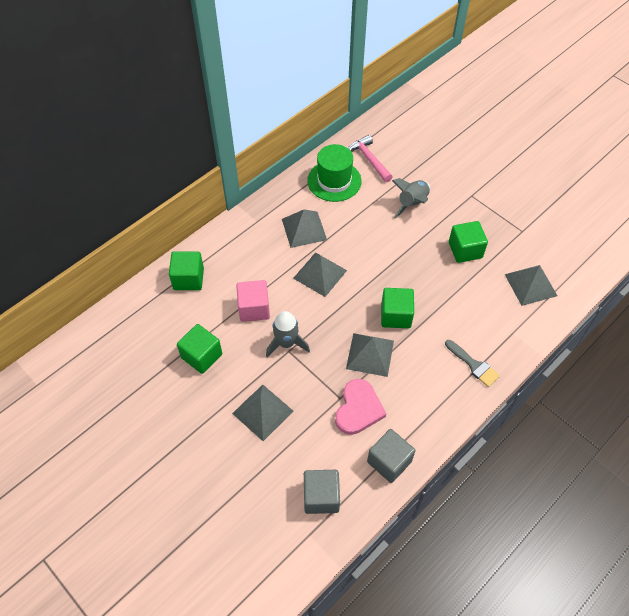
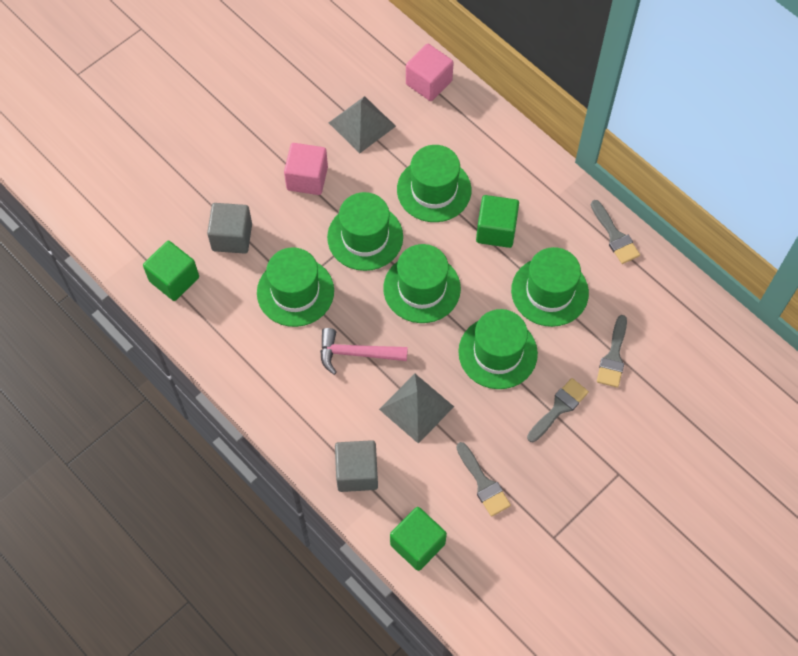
green cube: 4 -> 3
green hat: 1 -> 6
grey brush: 1 -> 4
grey pyramid: 5 -> 2
grey rocket: 2 -> 0
pink cube: 1 -> 2
pink heart: 1 -> 0

